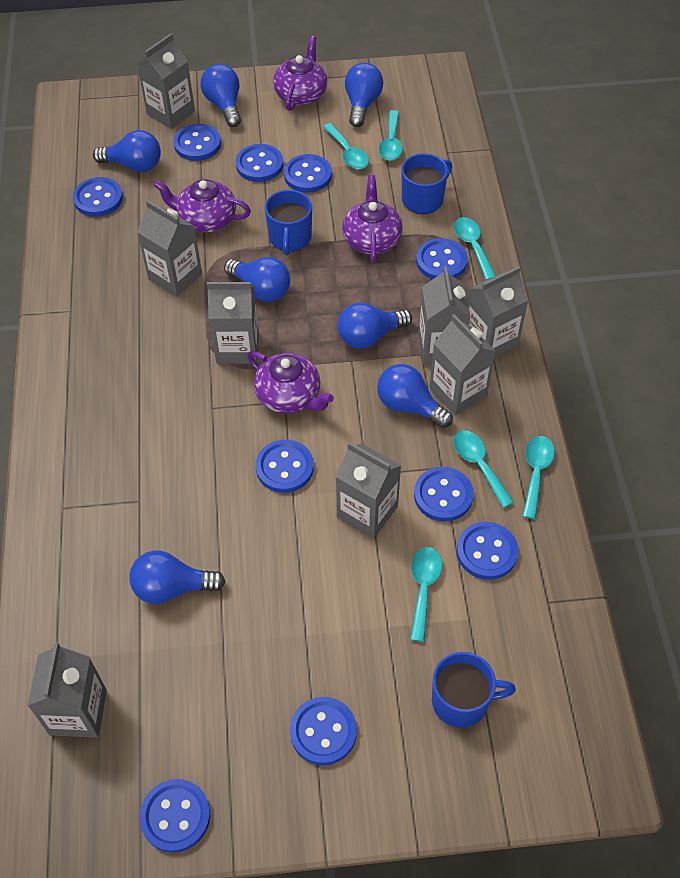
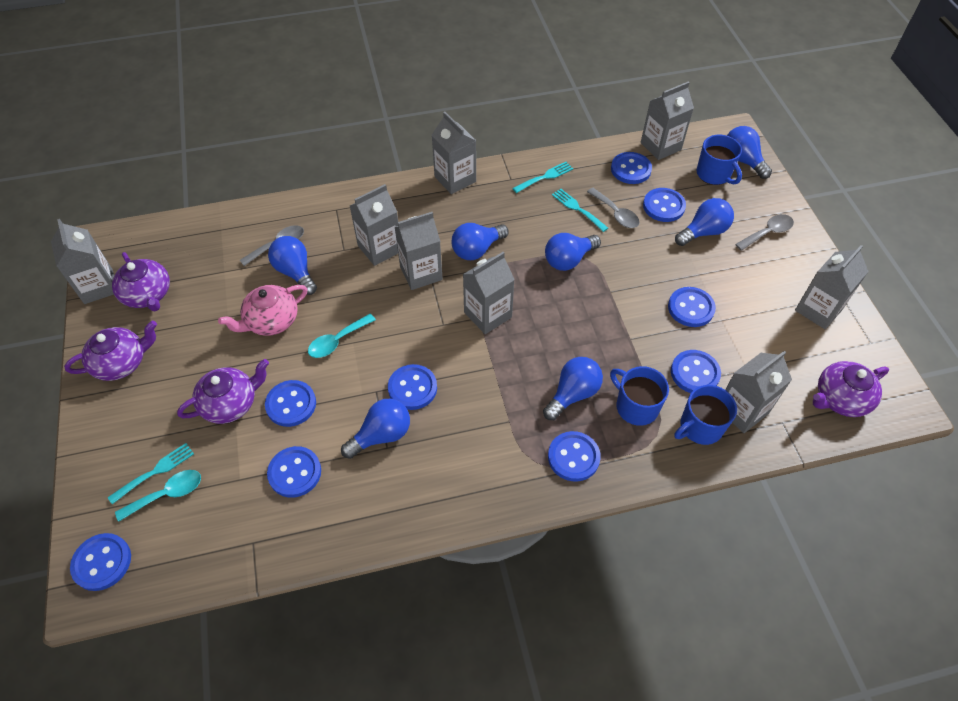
blue button: 10 -> 9
grey spoon: 0 -> 3
pink teapot: 0 -> 1
turquoise fork: 0 -> 3
turquoise spoon: 6 -> 2

